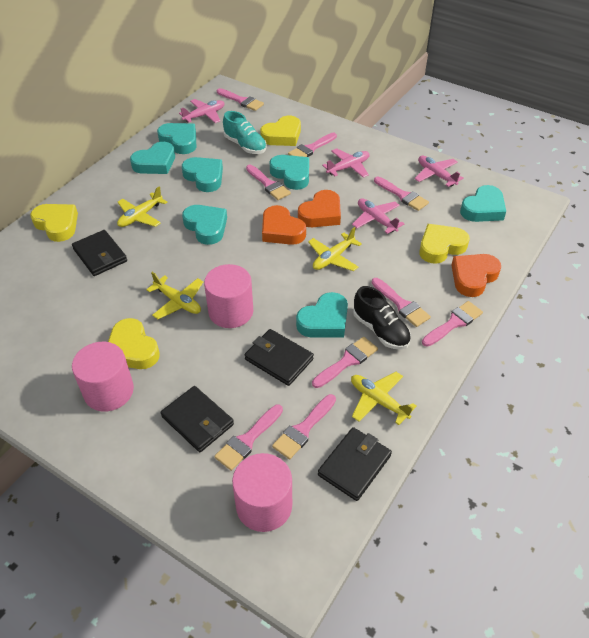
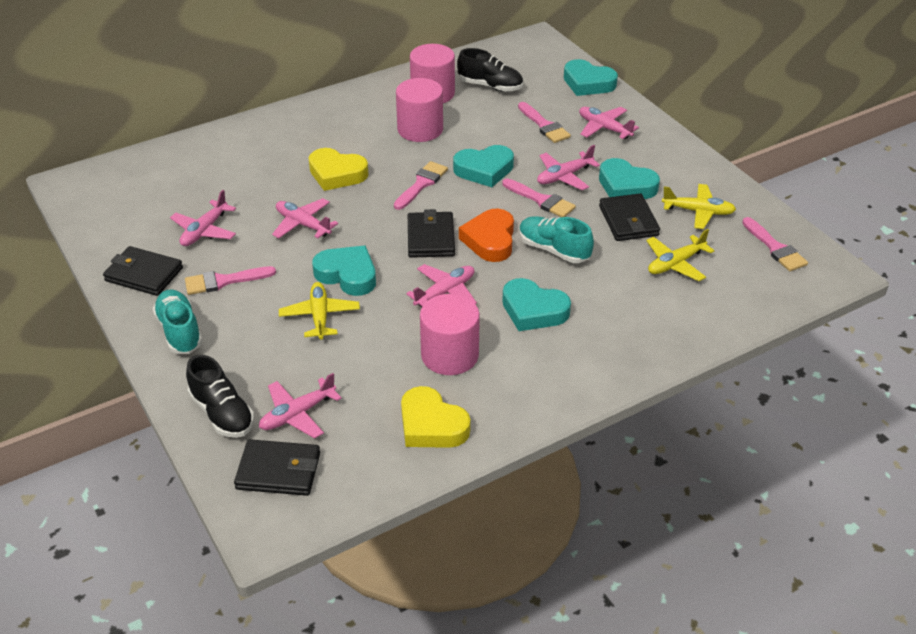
black shoe: 1 -> 2
orange heart: 3 -> 1
pink brush: 9 -> 5
pink plane: 4 -> 6
turquoise heart: 7 -> 5
turquoise shoe: 1 -> 2
yellow heart: 4 -> 2
yellow plane: 4 -> 3

